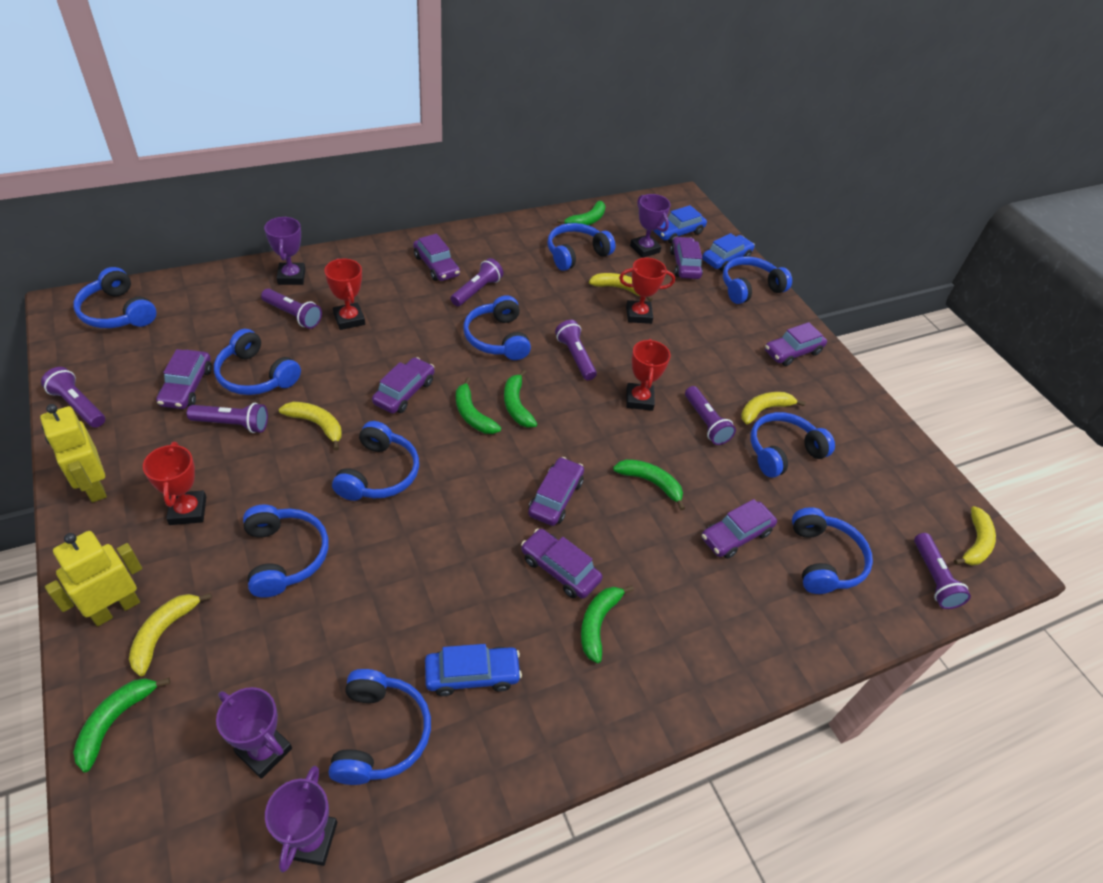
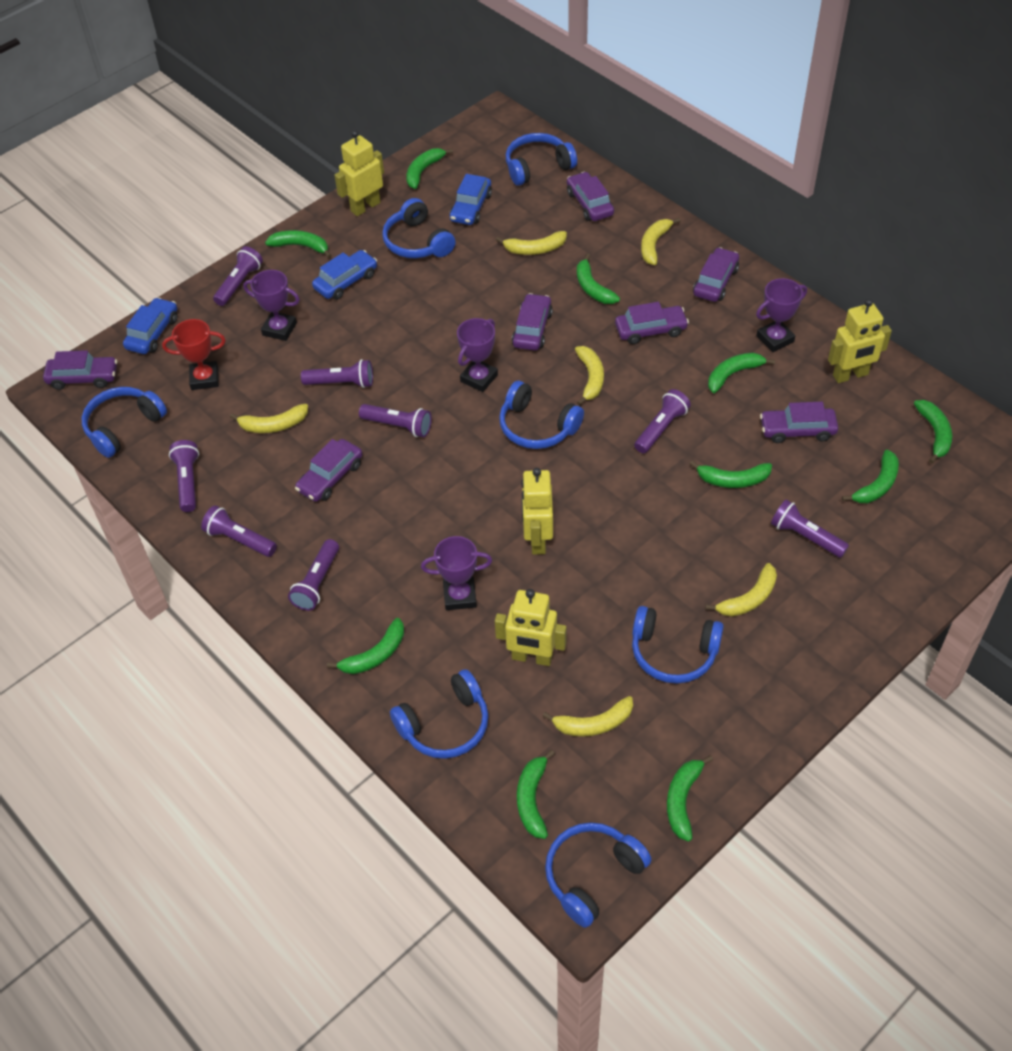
blue headphones: 10 -> 7
green banana: 6 -> 10
purple car: 8 -> 7
purple flashlight: 7 -> 8
red trophy: 4 -> 1
yellow banana: 5 -> 6
yellow robot: 2 -> 4

